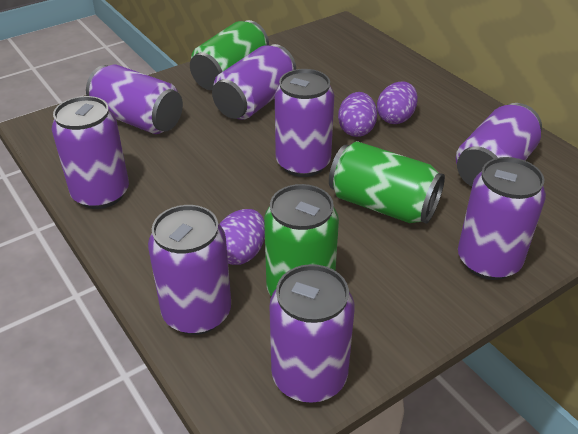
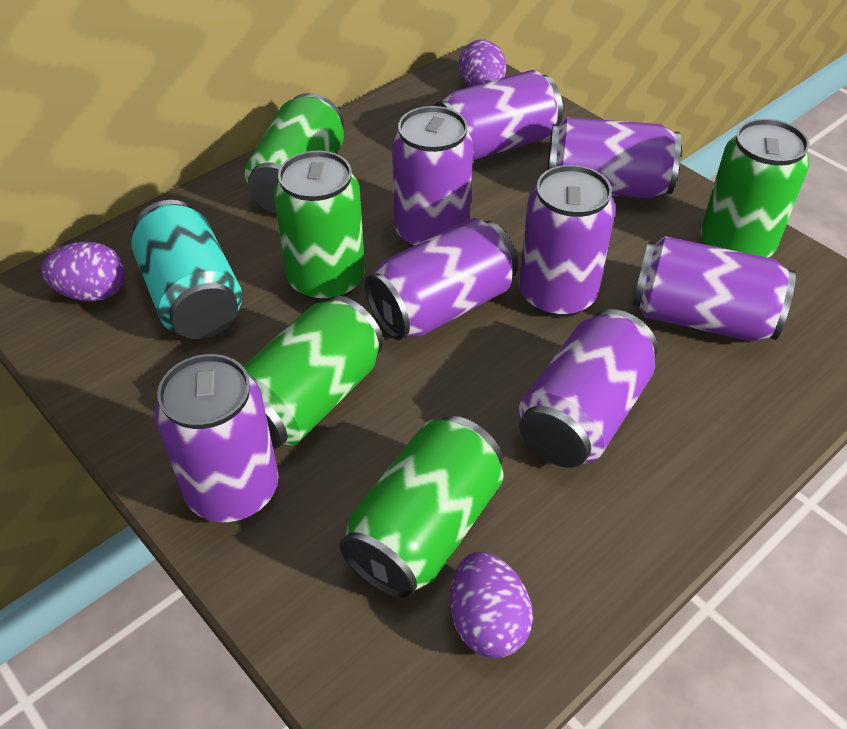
green can: 3 -> 5
turquoise can: 0 -> 1

